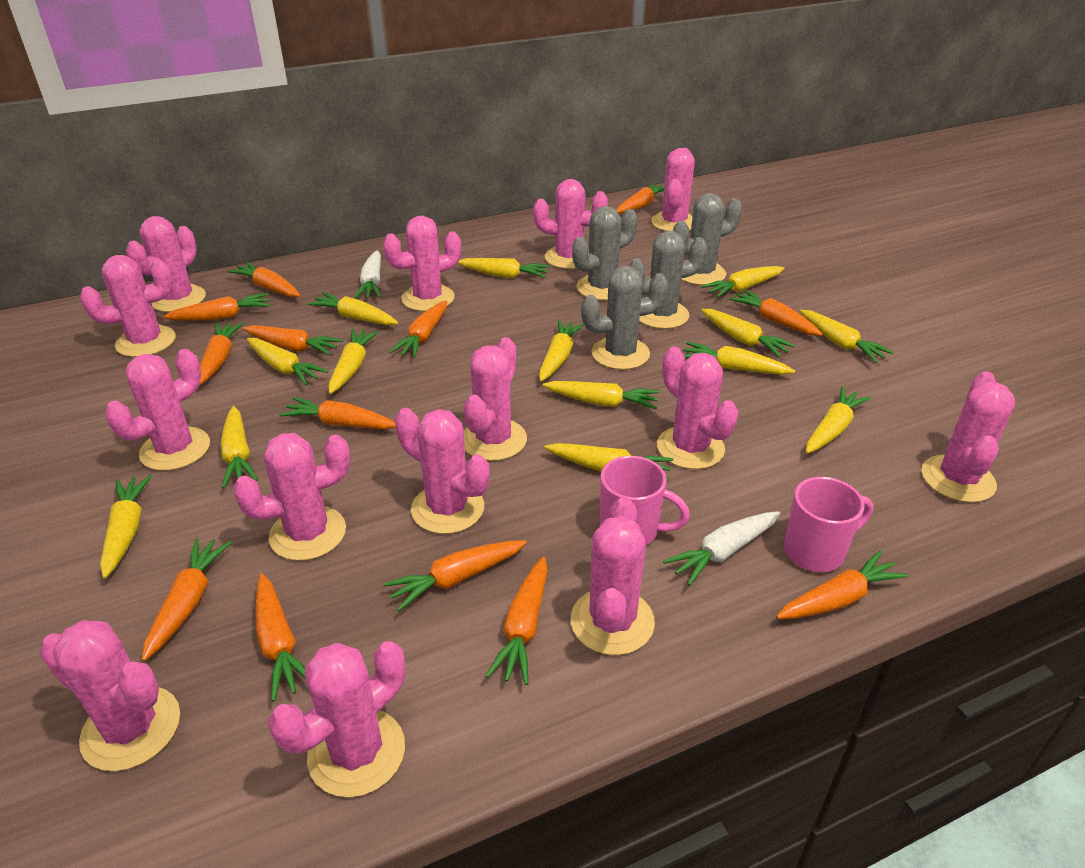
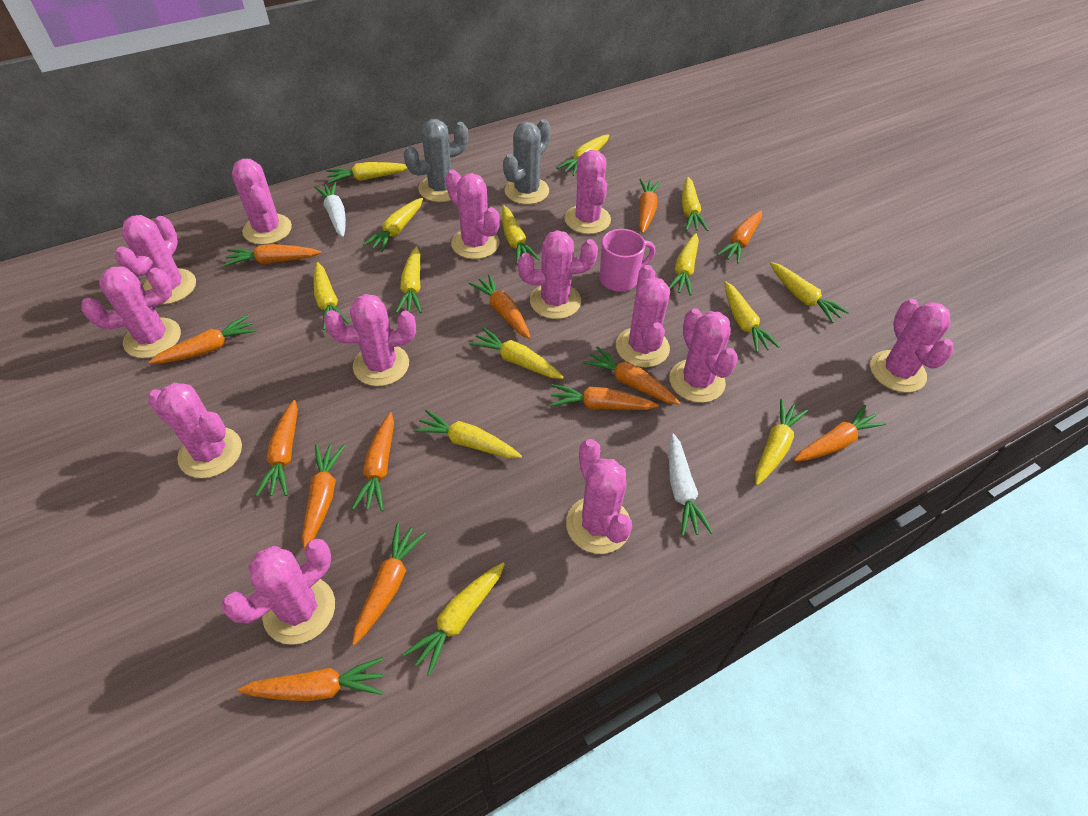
grey cactus: 4 -> 2
pink cactus: 14 -> 13
pink mug: 2 -> 1

